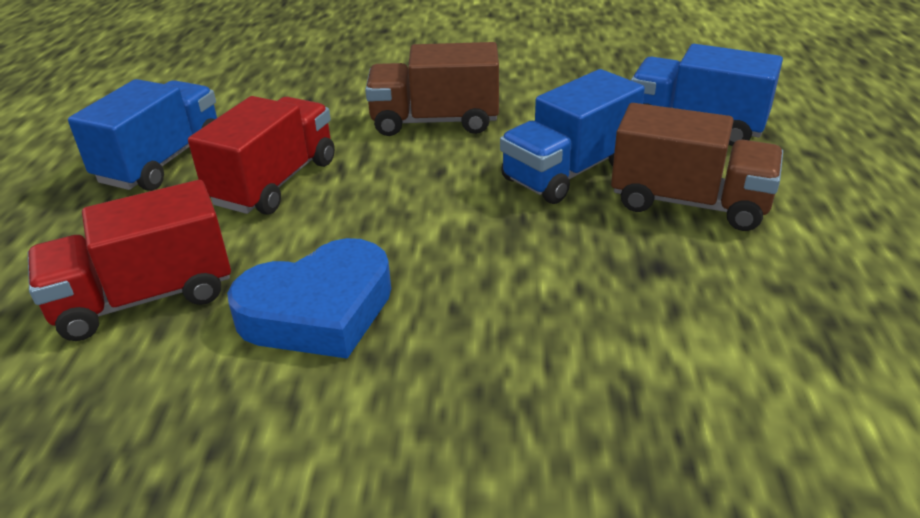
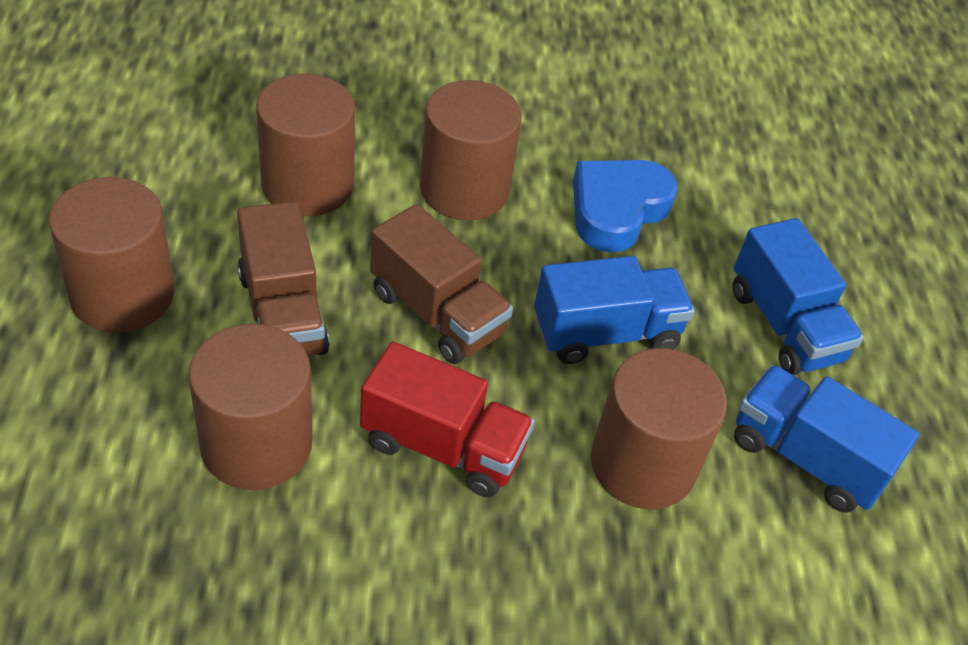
brown cylinder: 0 -> 5
red truck: 2 -> 1

